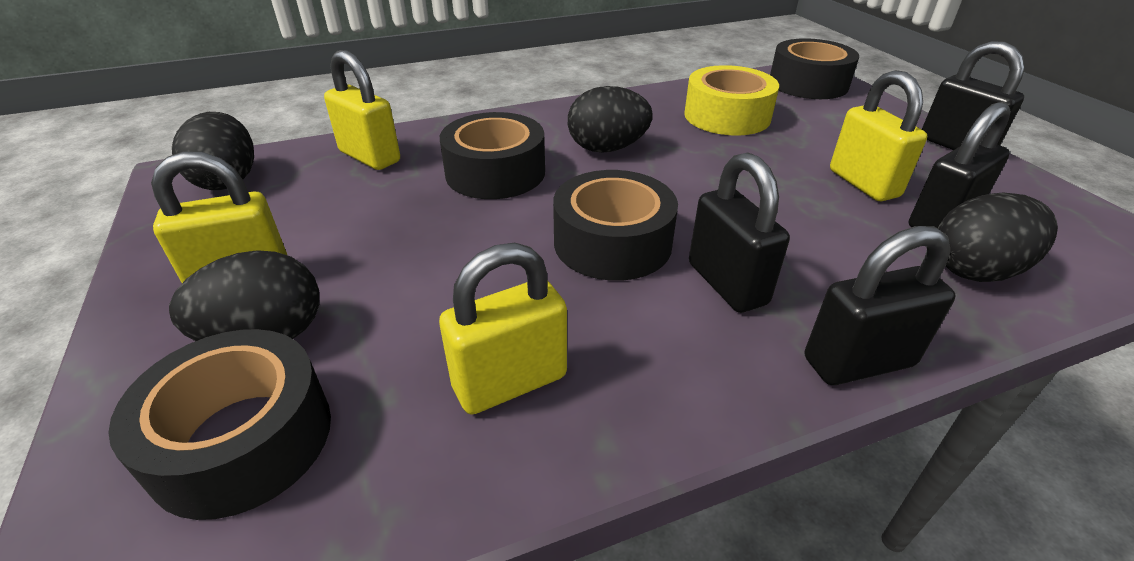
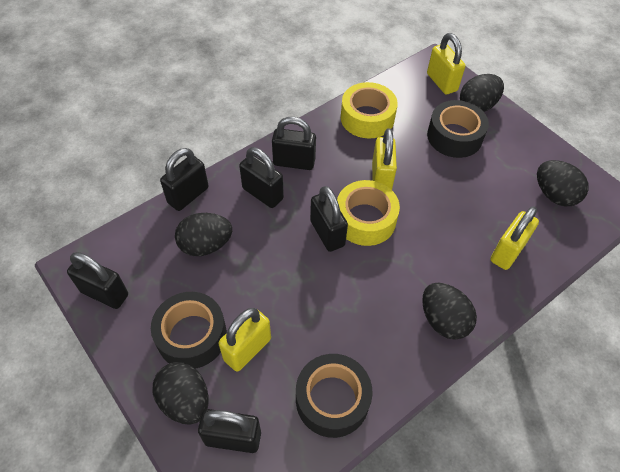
black egg: 4 -> 5
black padlock: 4 -> 6
black tape: 4 -> 3
yellow tape: 1 -> 2

